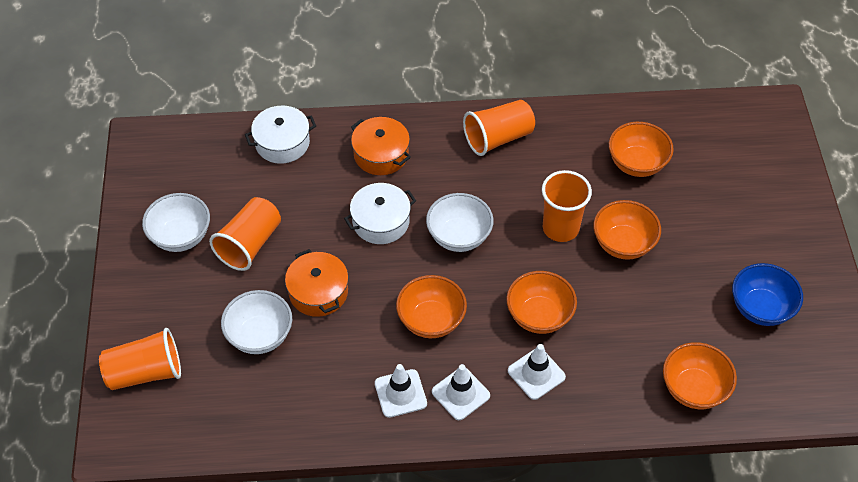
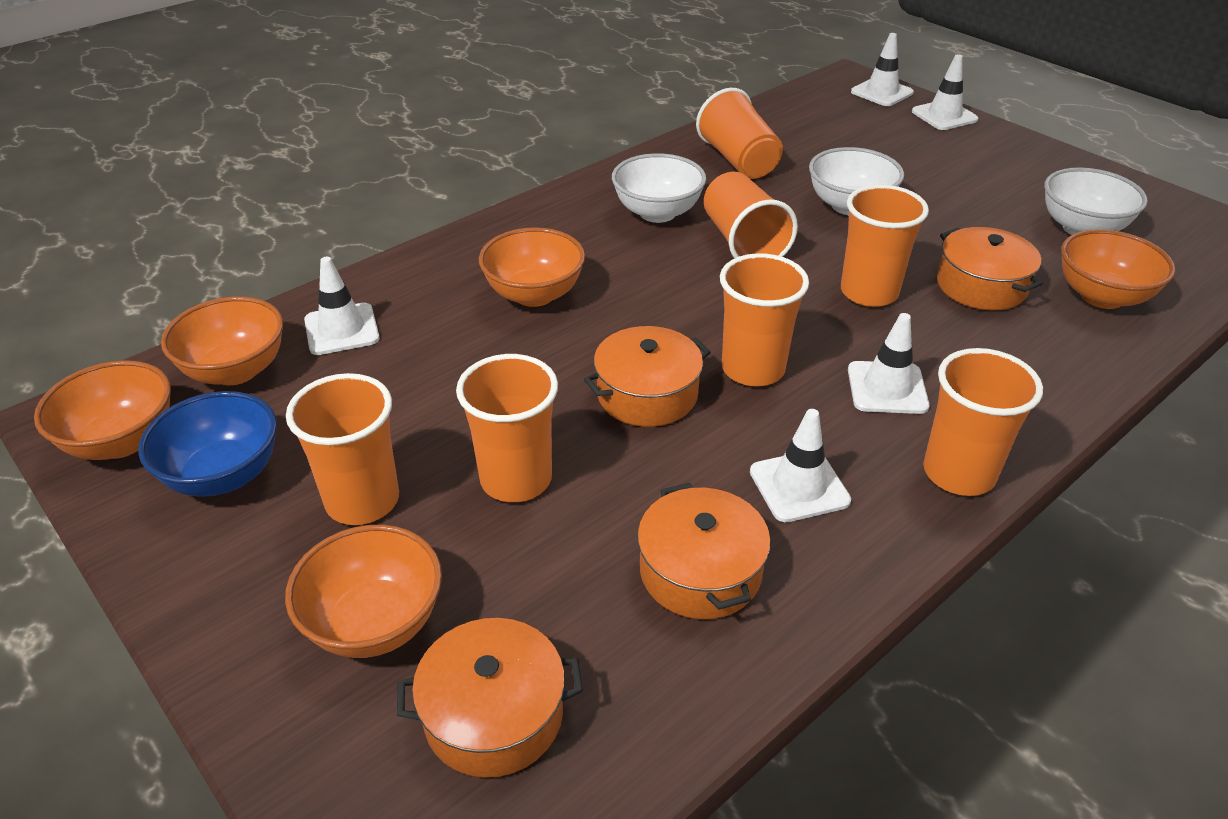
orange cup: 4 -> 7
orange pot: 2 -> 4
white pot: 2 -> 0
white traffic cone: 3 -> 5

